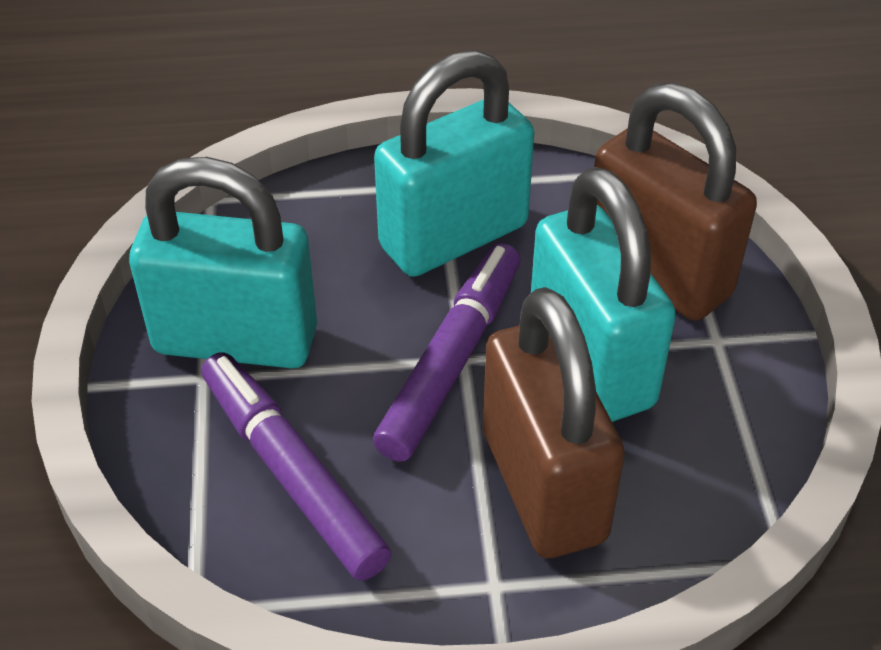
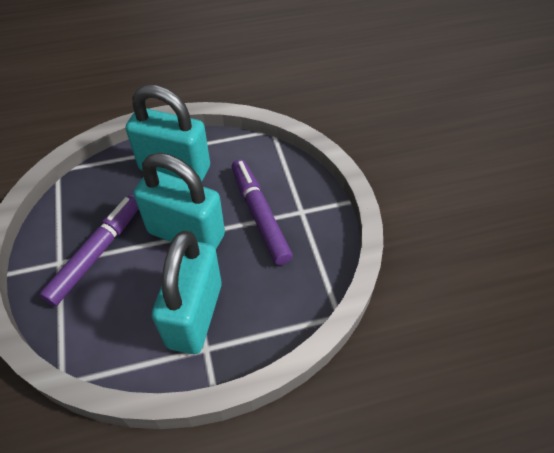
brown padlock: 2 -> 0

